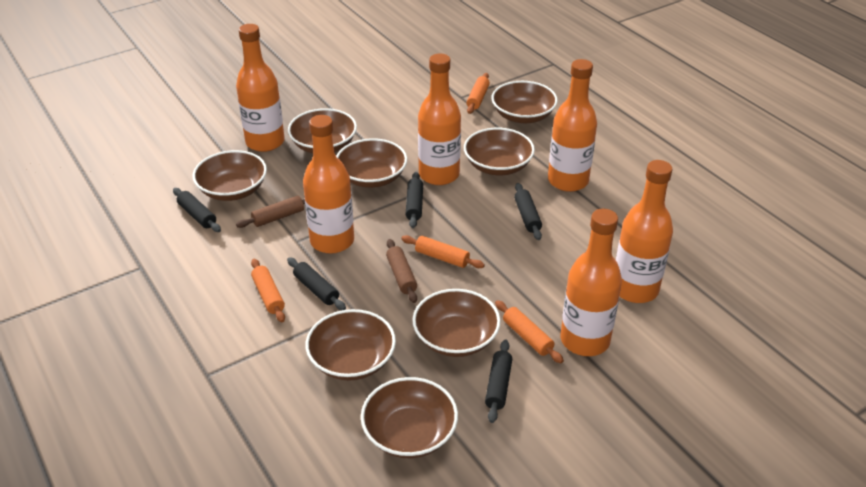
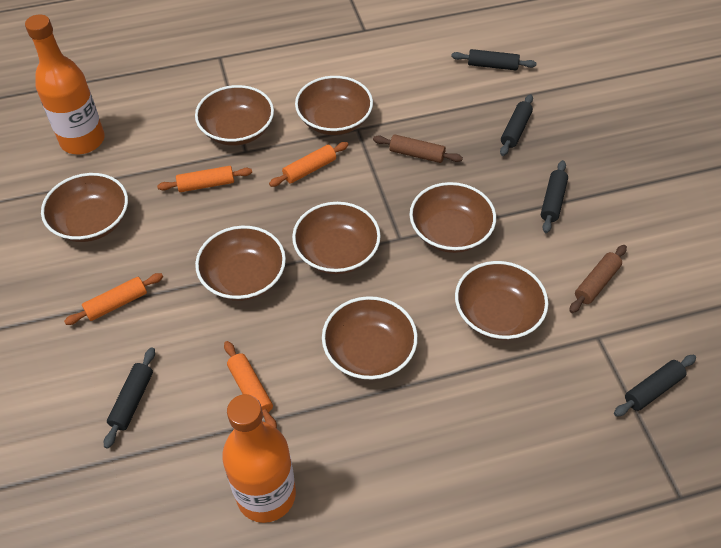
orange bottle: 6 -> 2

